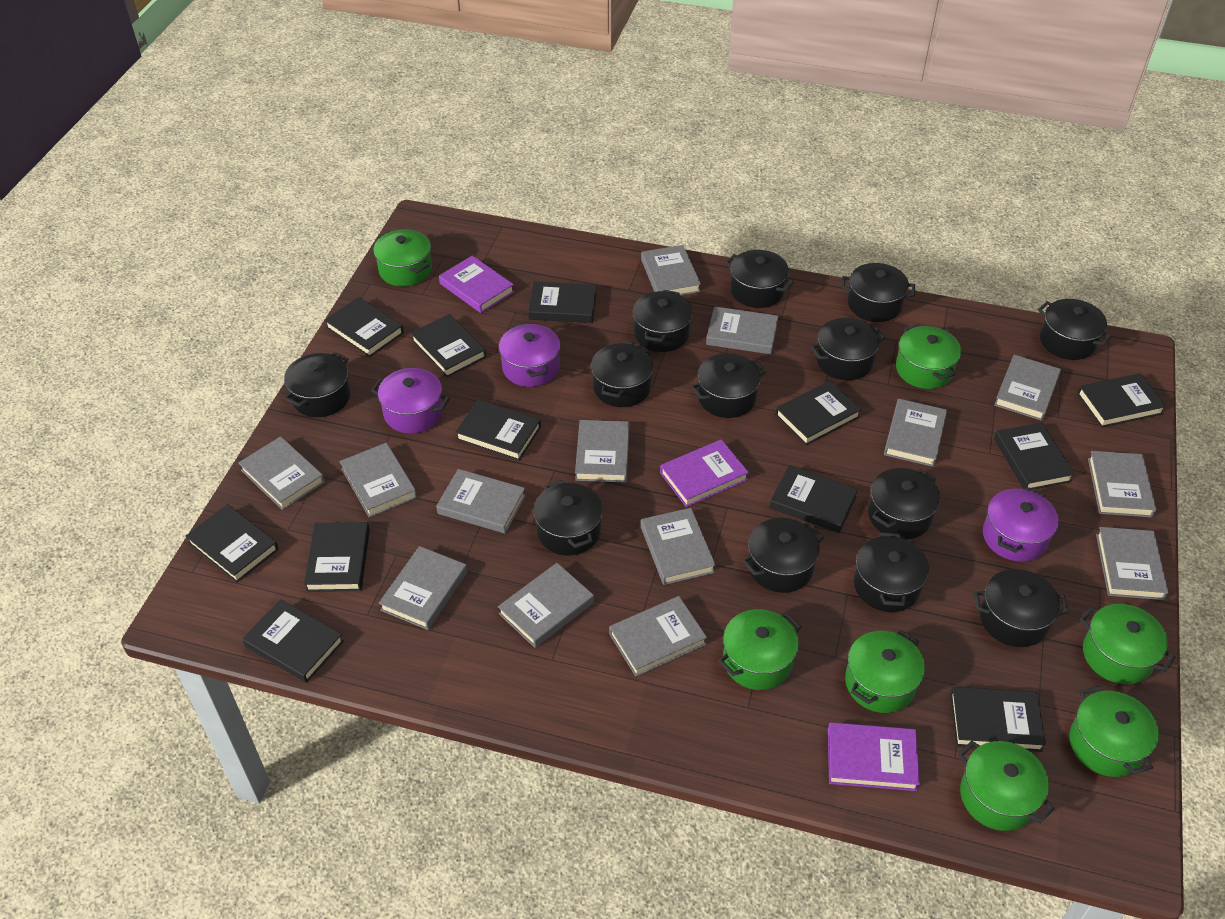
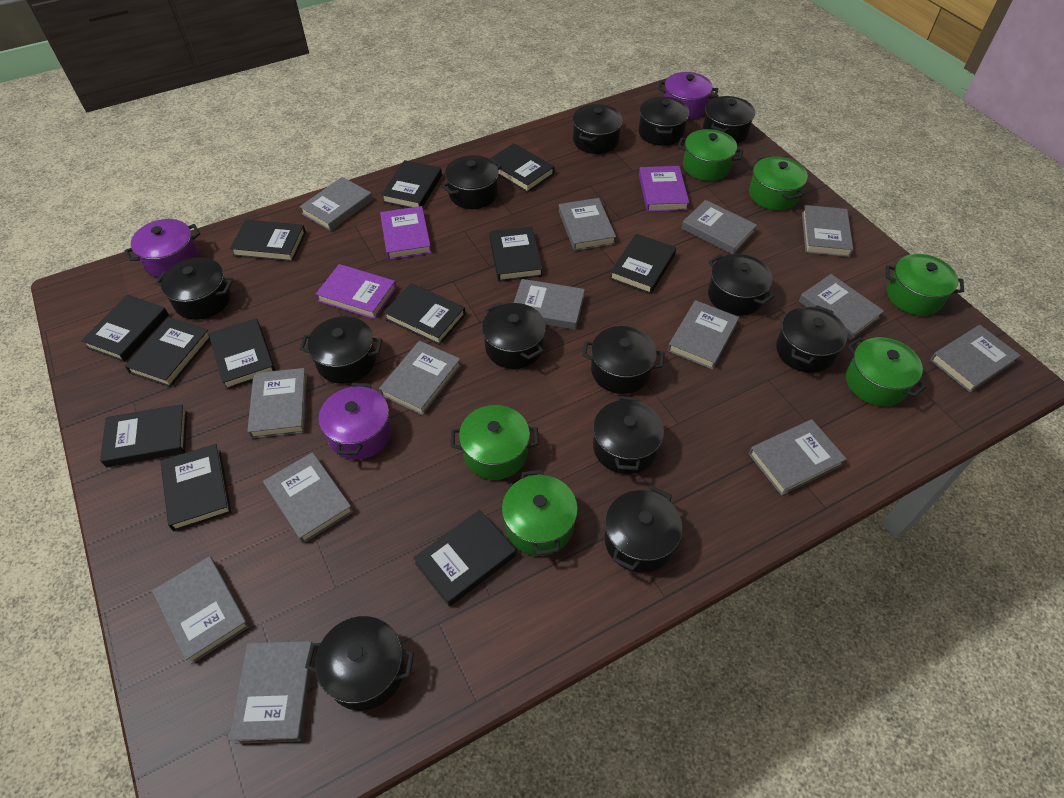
green pot: 7 -> 6

